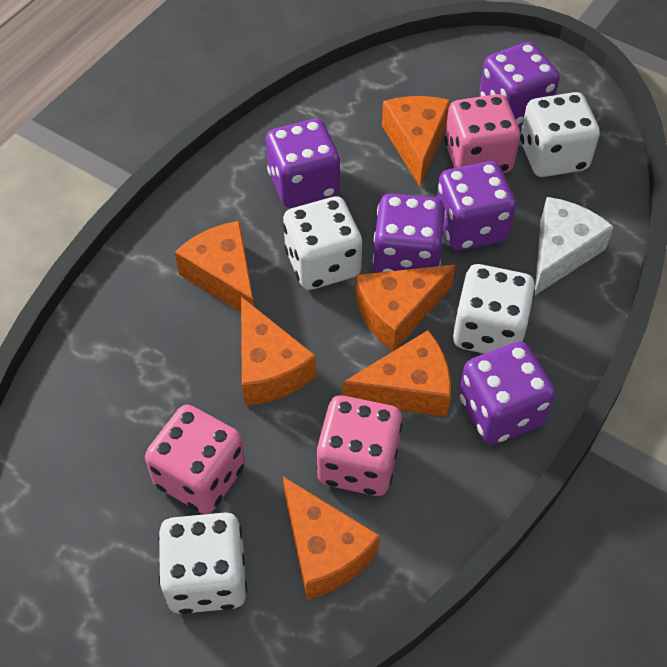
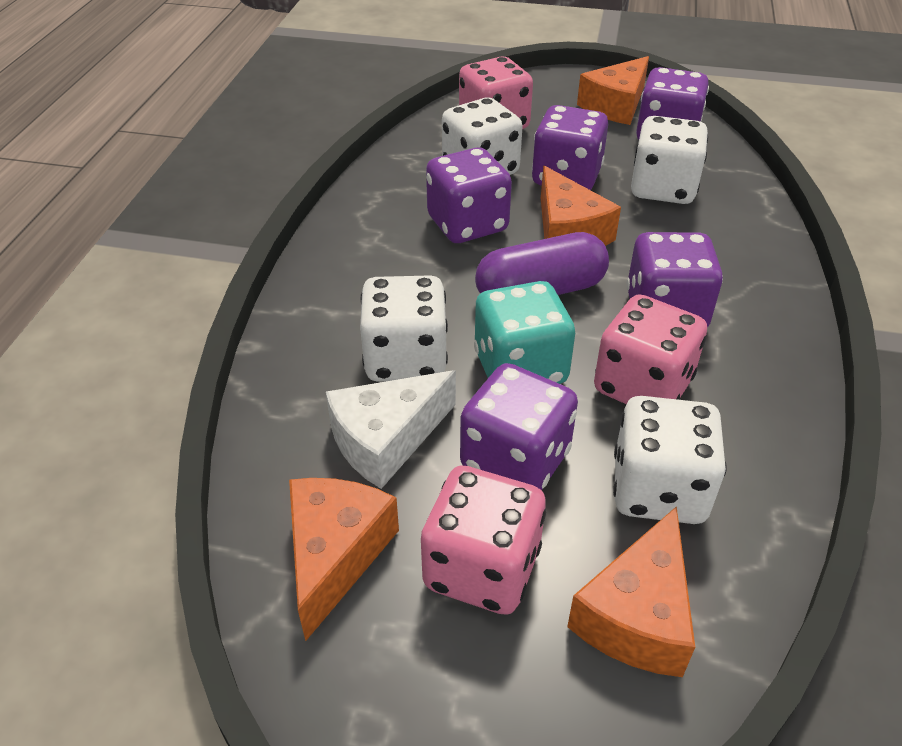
orange cheese: 6 -> 4
purple capsule: 0 -> 1
turquoise dice: 0 -> 1

